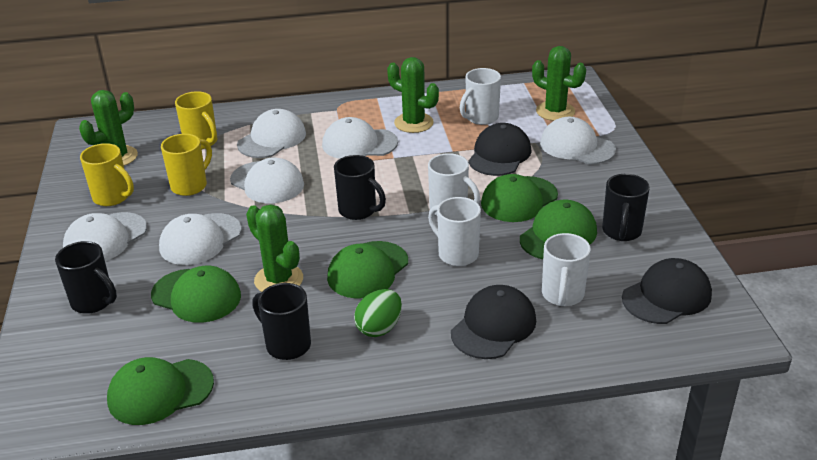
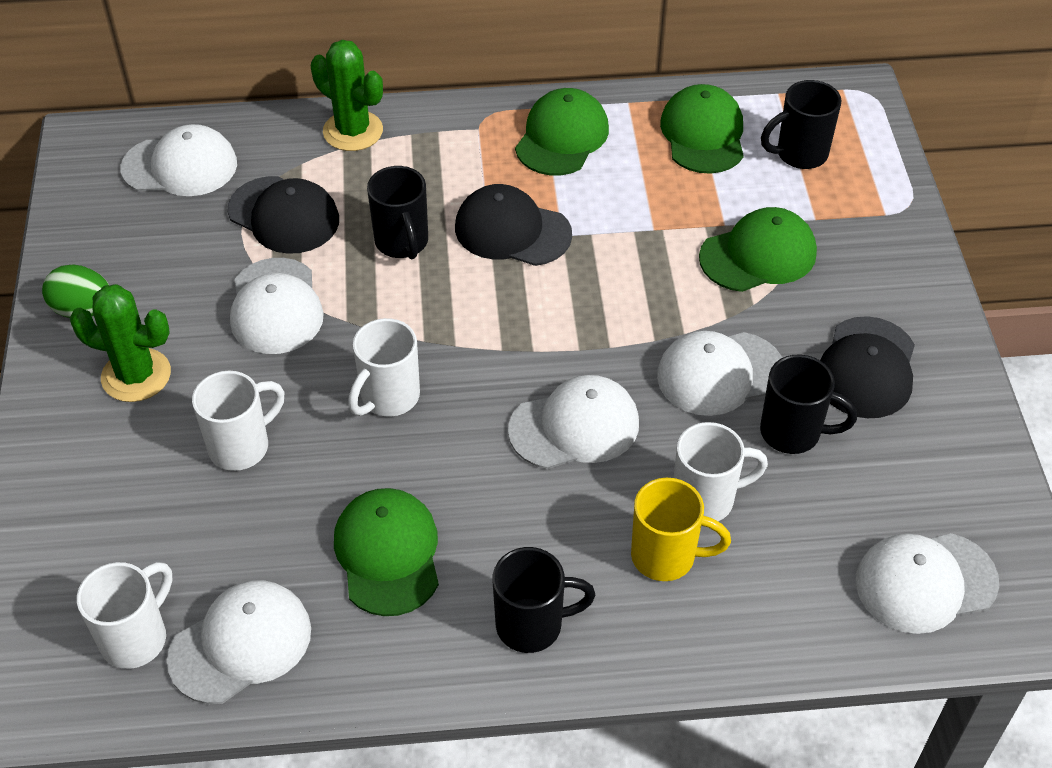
green cactus: 4 -> 2
green cap: 5 -> 4
yellow mug: 3 -> 1

